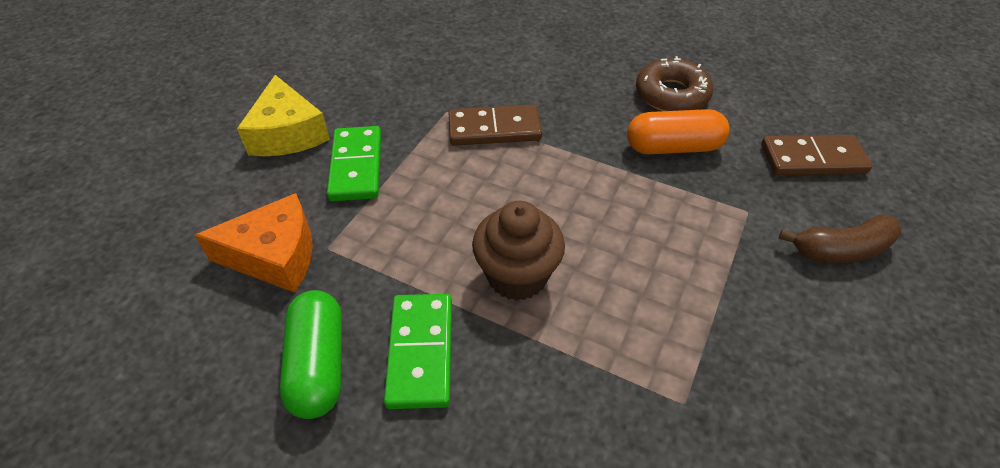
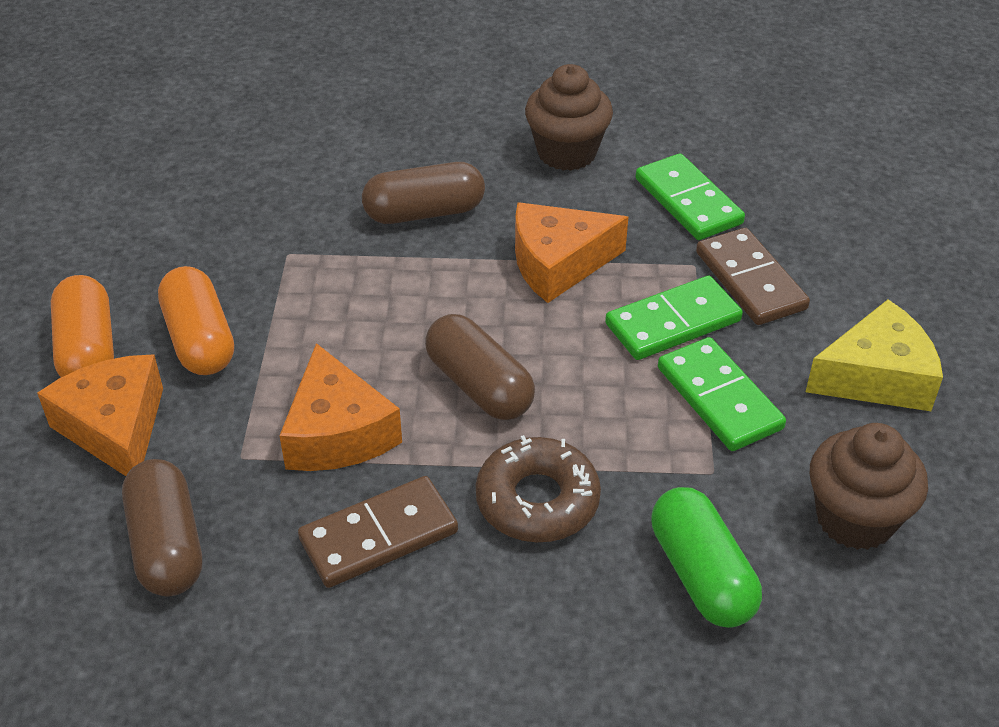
brown banana: 1 -> 0
brown capsule: 0 -> 3
brown cupcake: 1 -> 2
green domino: 2 -> 3
orange capsule: 1 -> 2
orange cheese: 1 -> 3

